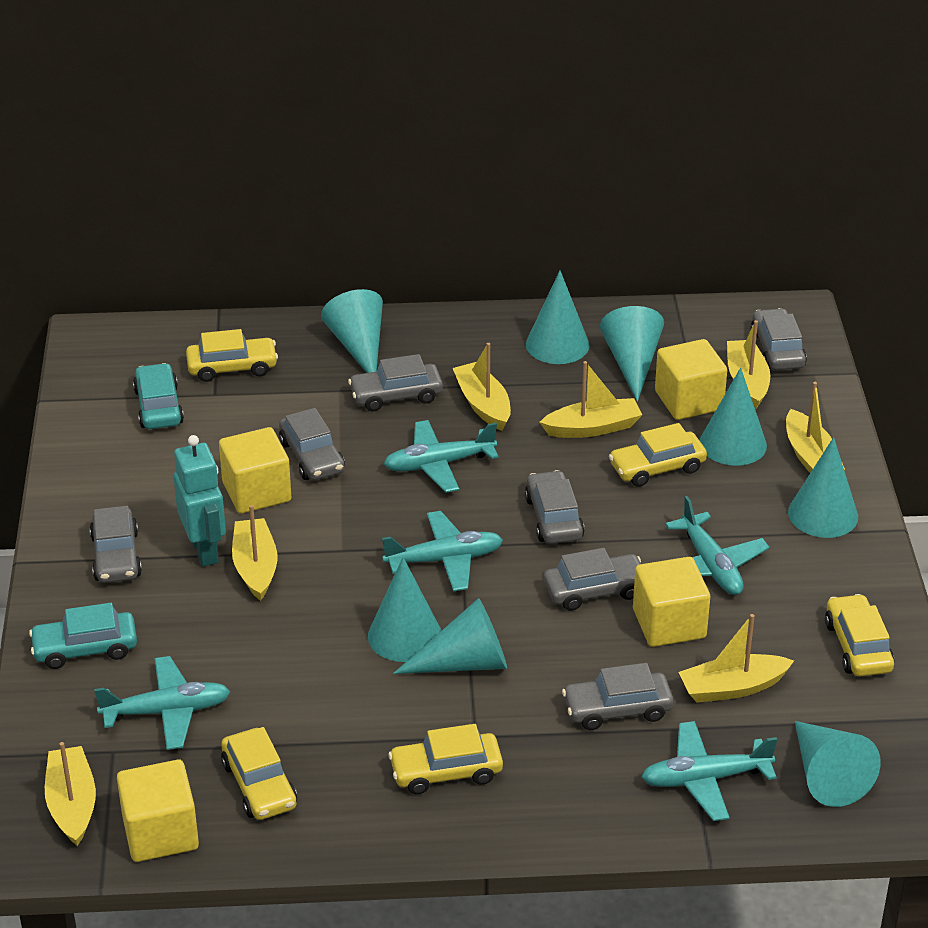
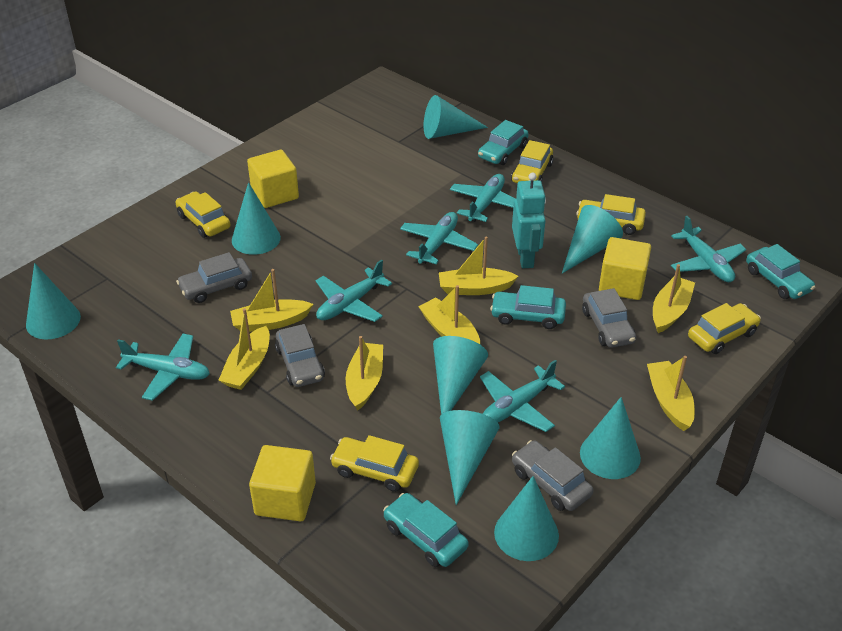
grey car: 7 -> 4
turquoise car: 2 -> 4
turquoise plane: 5 -> 6
yellow cube: 4 -> 3

